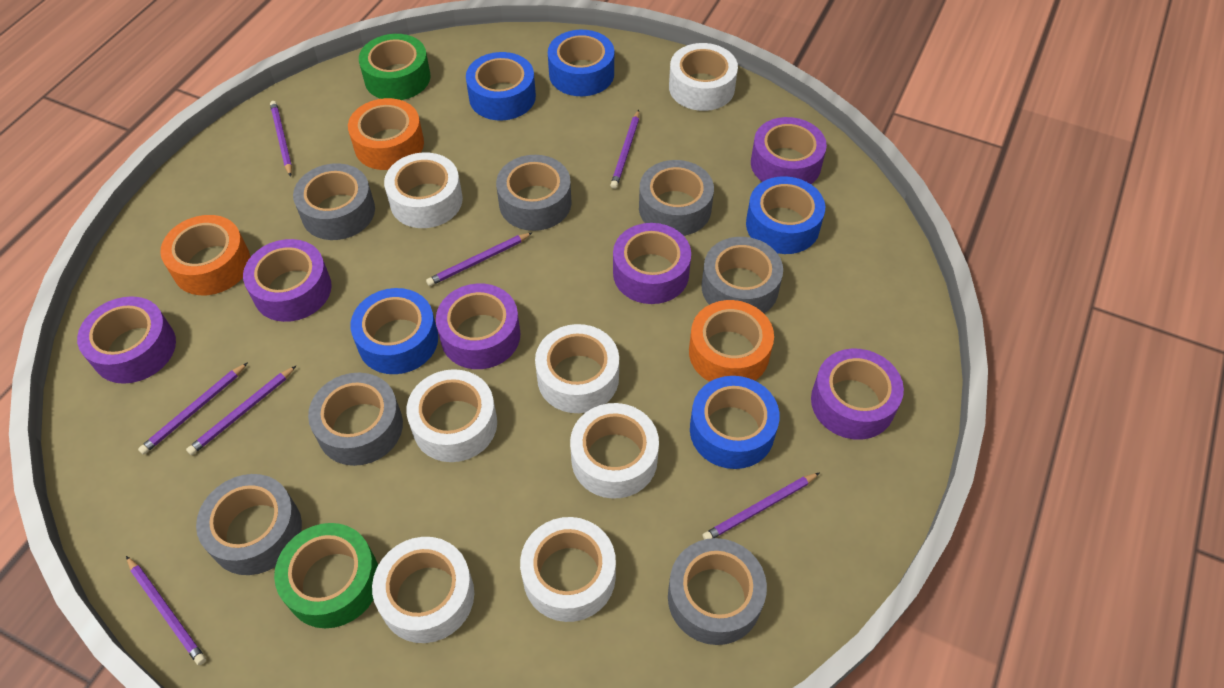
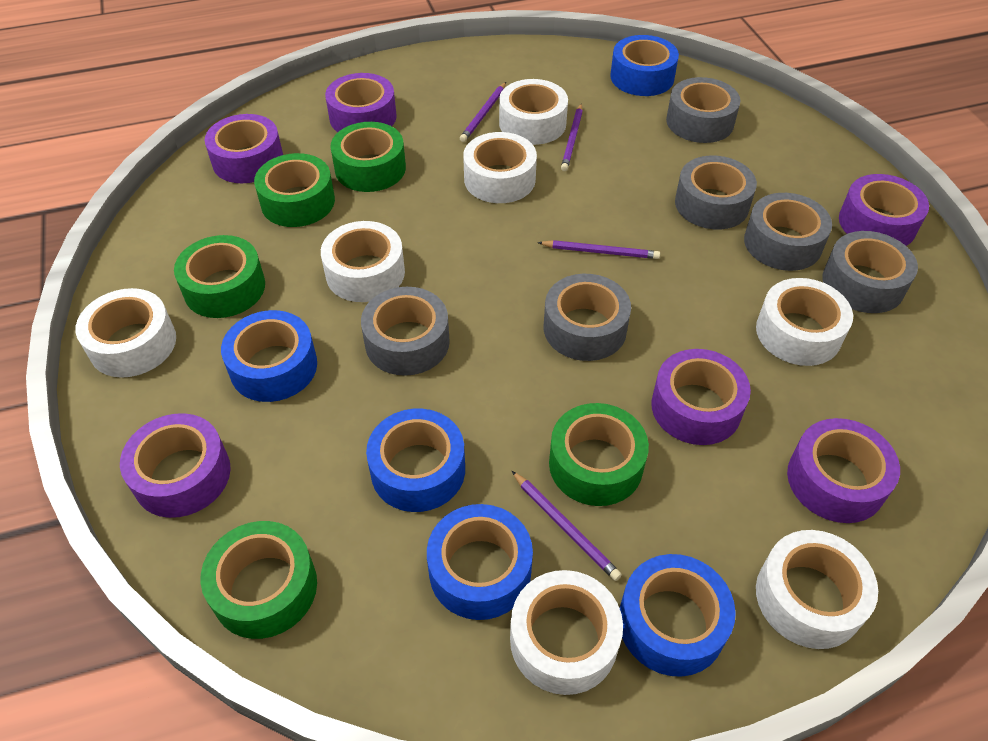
green tape: 2 -> 5
grey tape: 7 -> 6
orange tape: 3 -> 0
purple pencil: 7 -> 4

